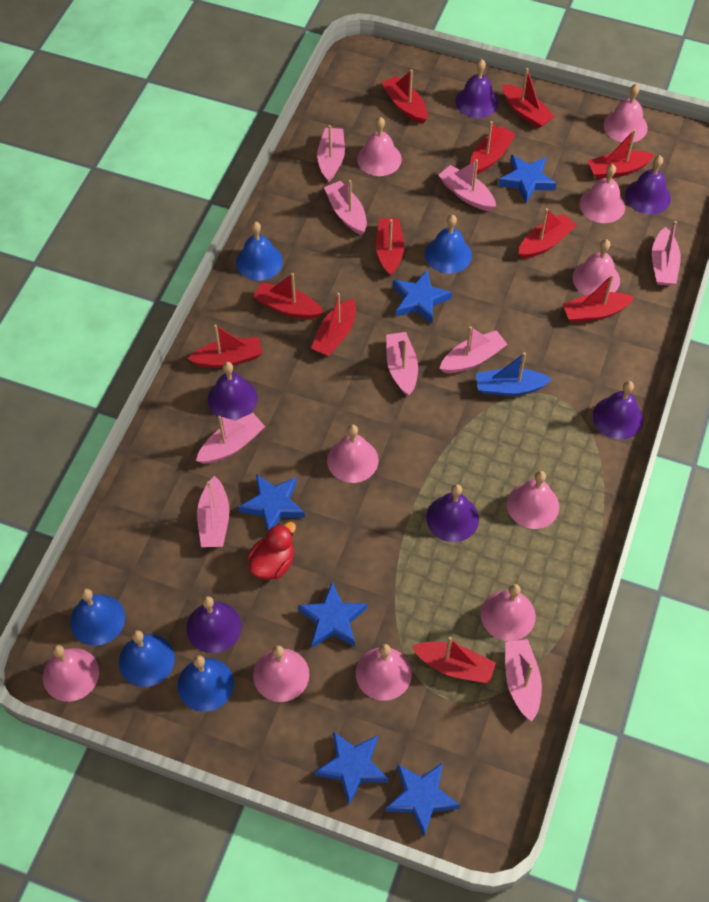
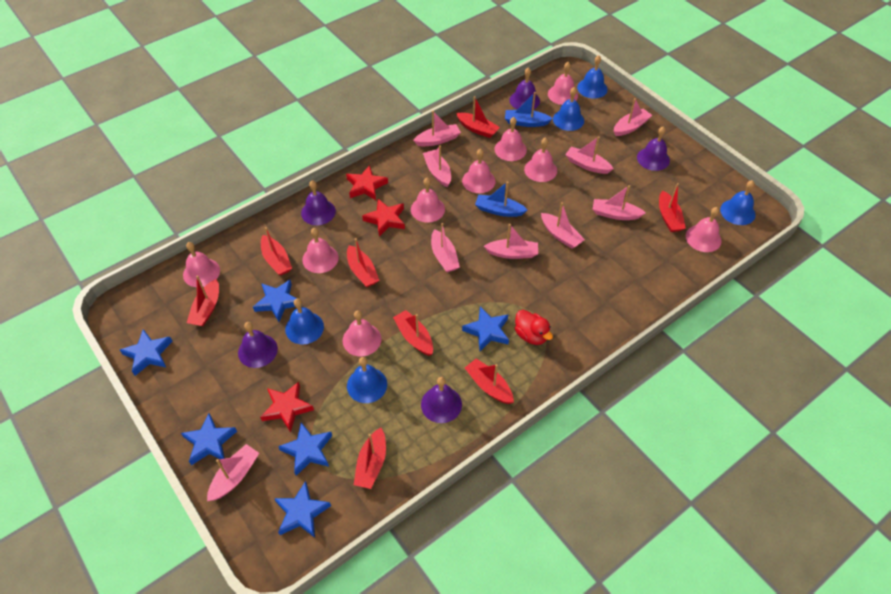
blue boat: 1 -> 2
pink bell: 10 -> 9
purple bell: 6 -> 5
red boat: 11 -> 8
red star: 0 -> 3

